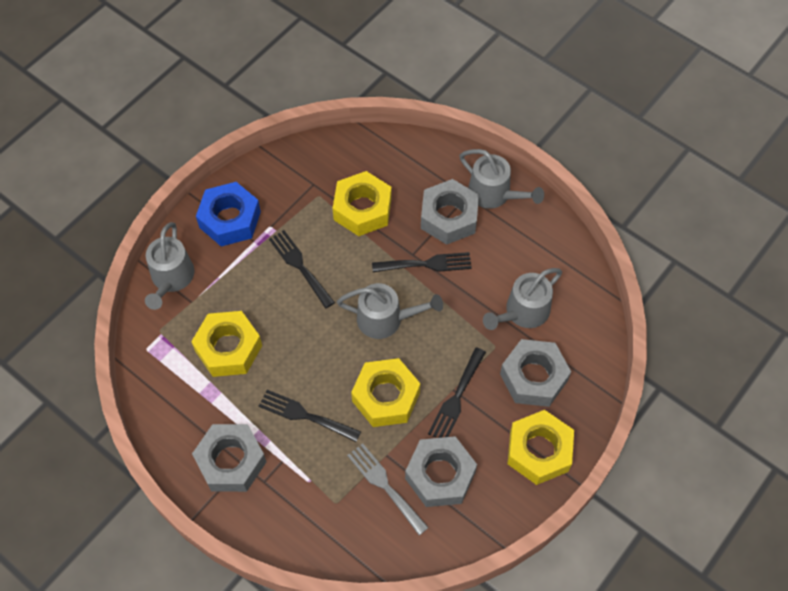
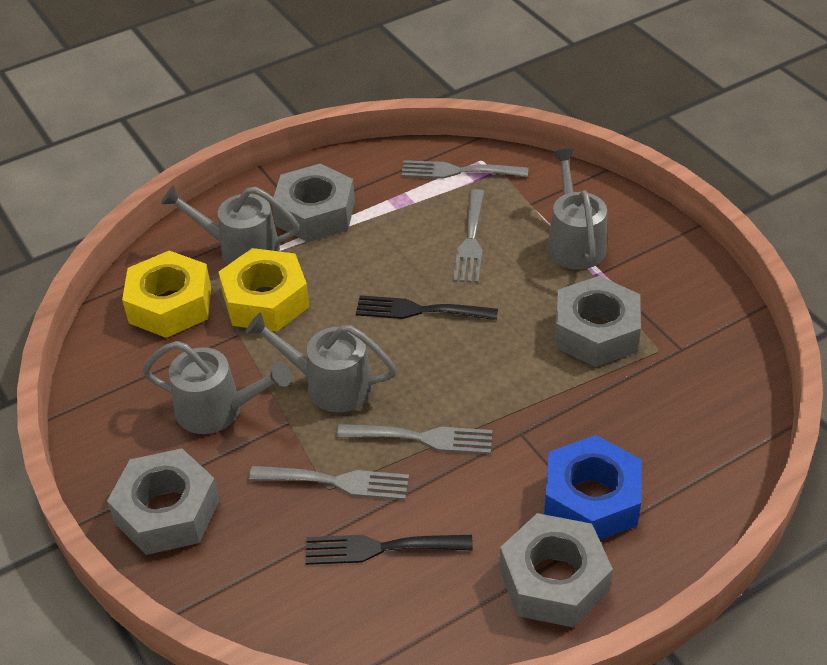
black fork: 4 -> 2
grey fork: 1 -> 4
yellow nut: 4 -> 2

